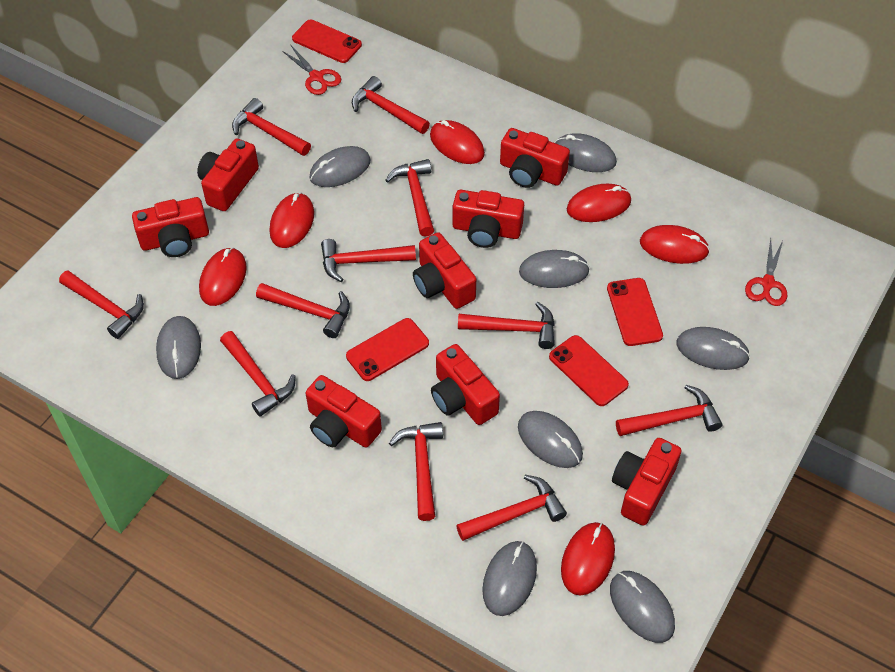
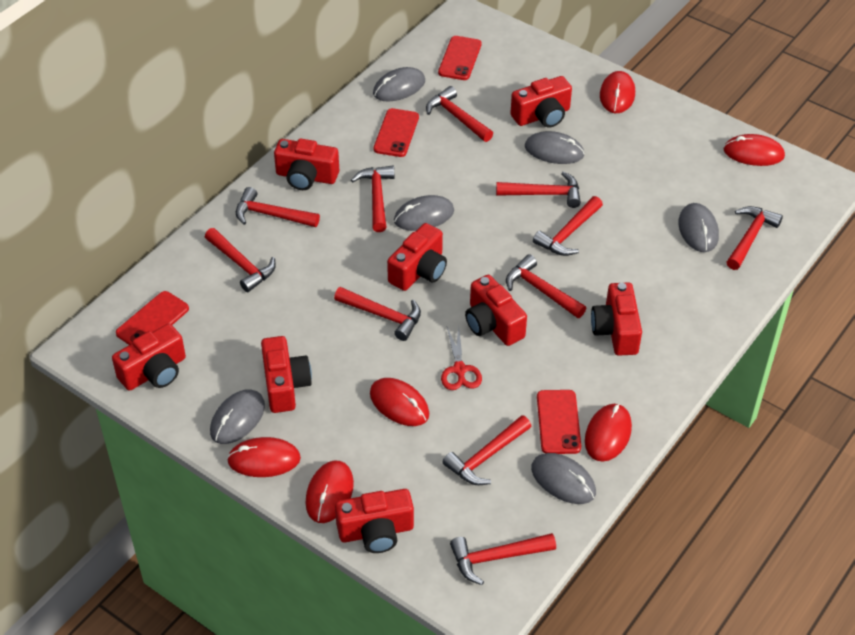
grey mouse: 8 -> 6
red scissors: 2 -> 1

